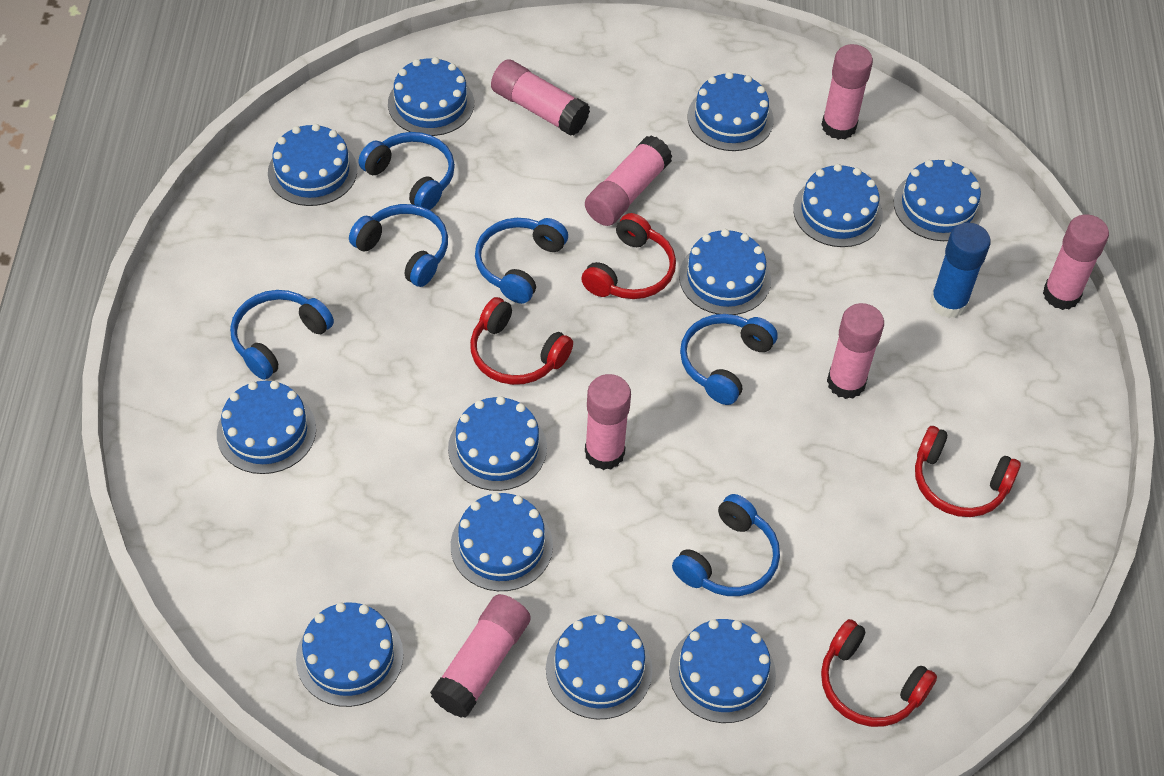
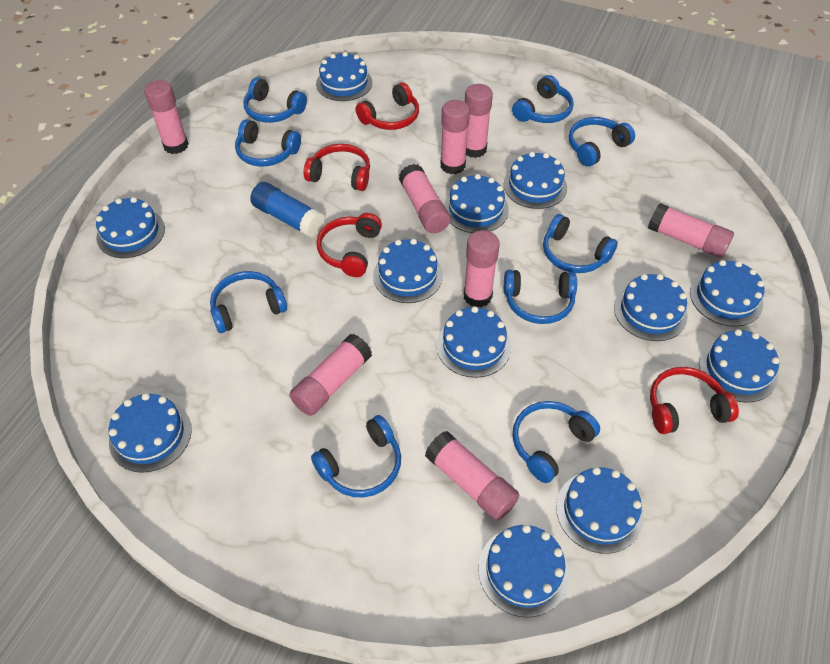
blue headphones: 6 -> 9
pink glue stick: 7 -> 8

